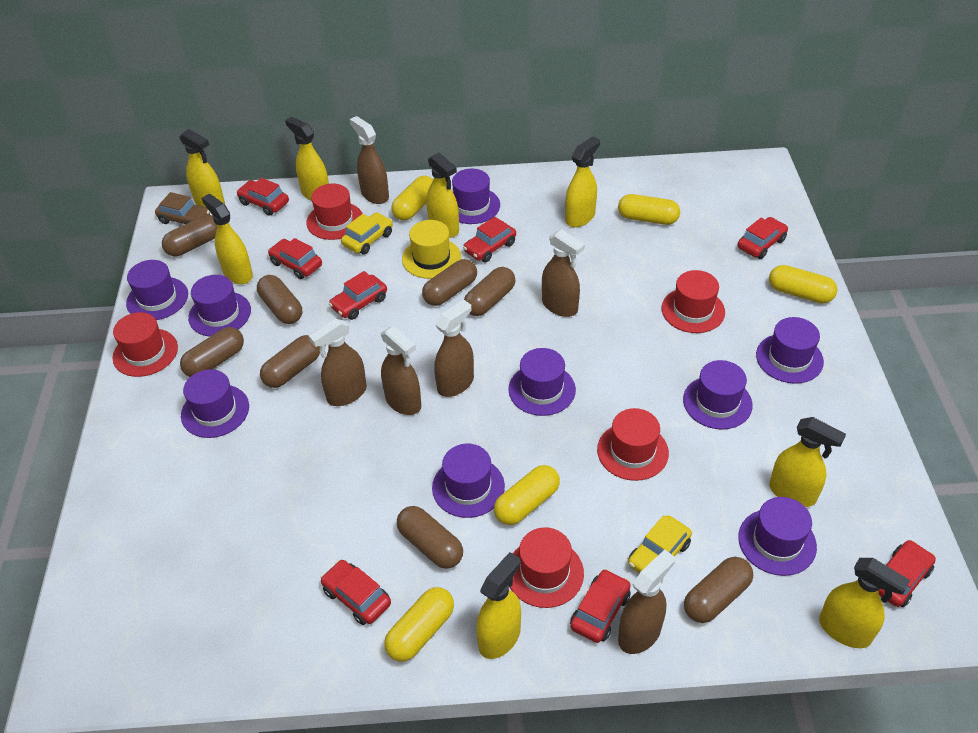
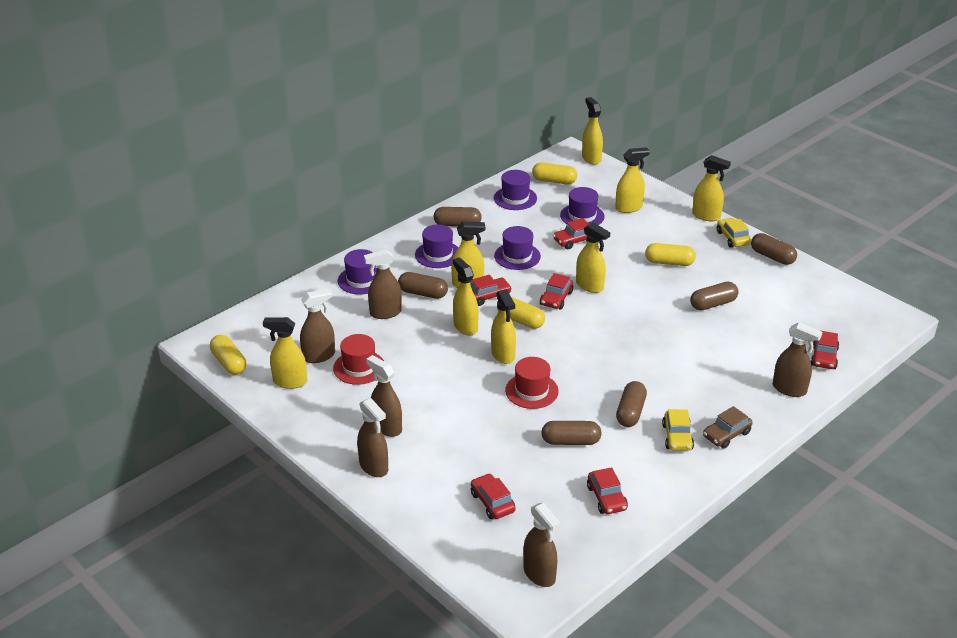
brown capsule: 8 -> 6
purple hat: 9 -> 5
red car: 8 -> 6
red hat: 5 -> 2
yellow capsule: 5 -> 4
yellow hat: 1 -> 0

